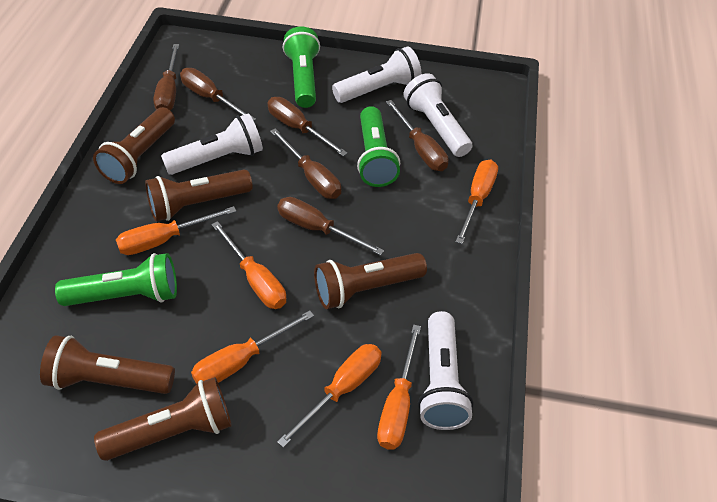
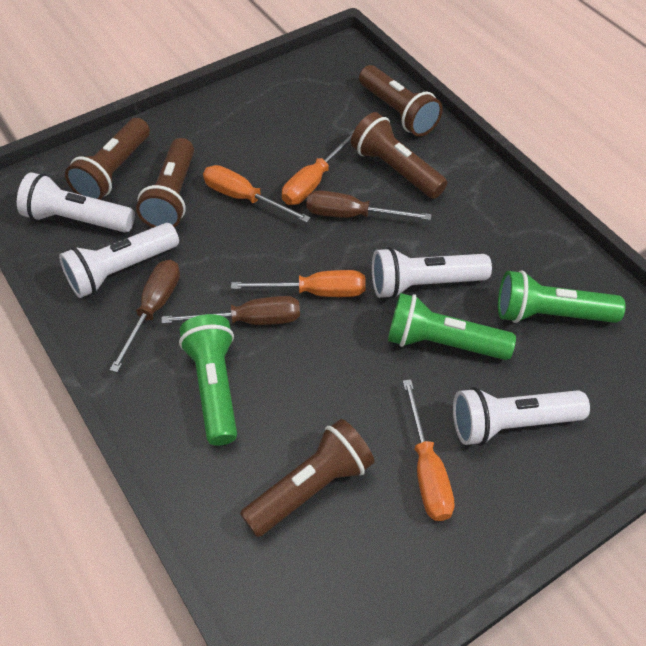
brown screwdriver: 6 -> 3
orange screwdriver: 6 -> 4

